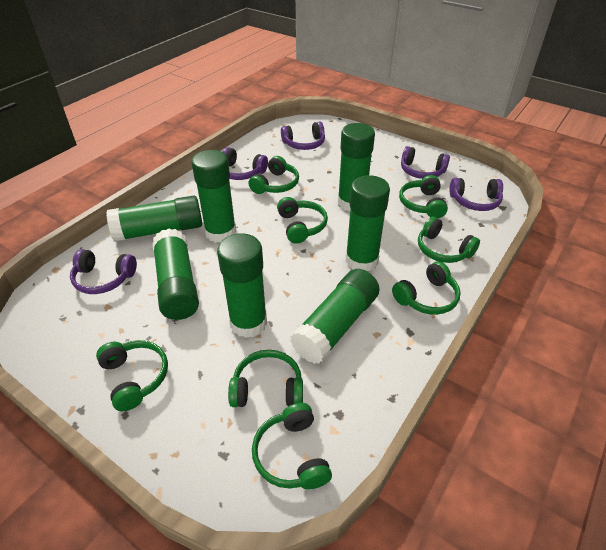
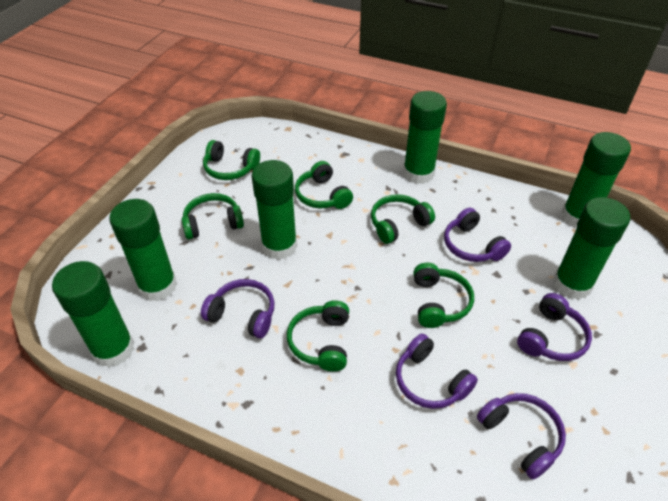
green glue stick: 7 -> 6
green headphones: 8 -> 6

